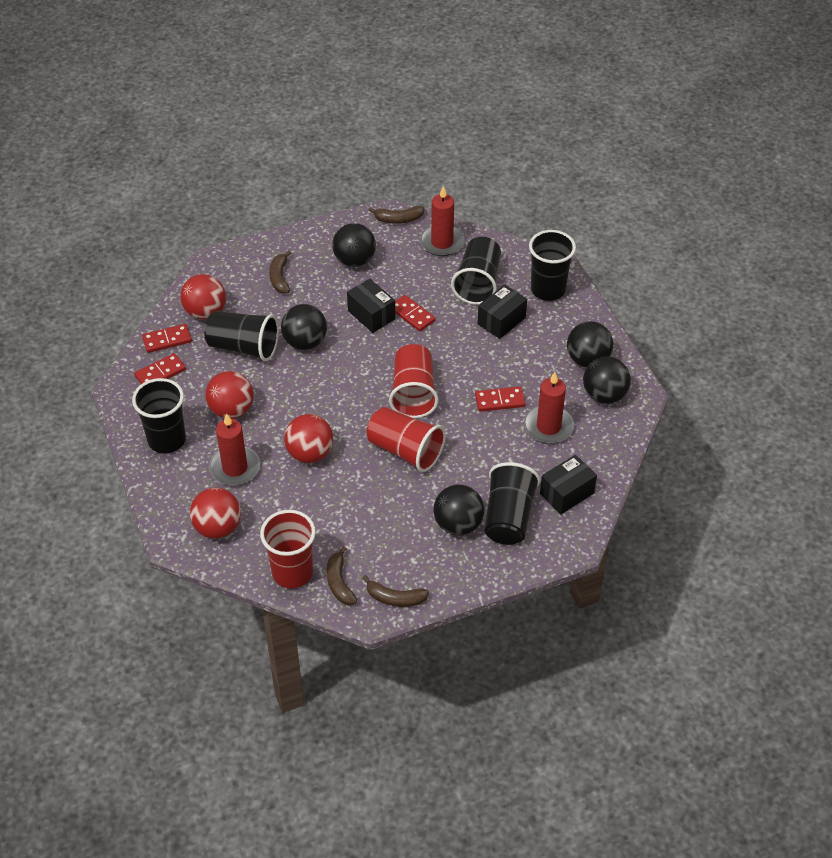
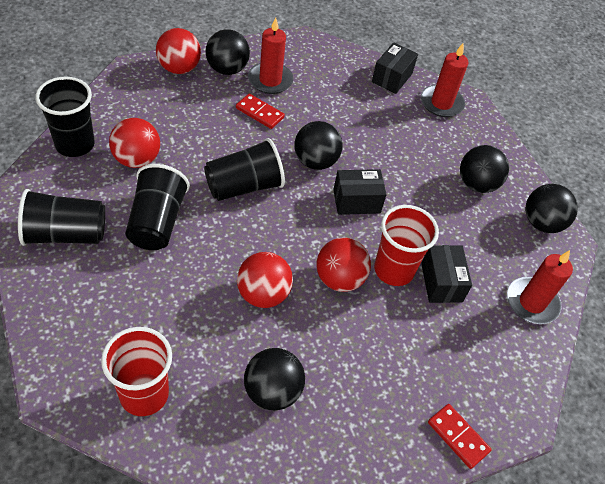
black cup: 5 -> 4
brown banana: 4 -> 0
red cup: 3 -> 2
red domino: 4 -> 2

